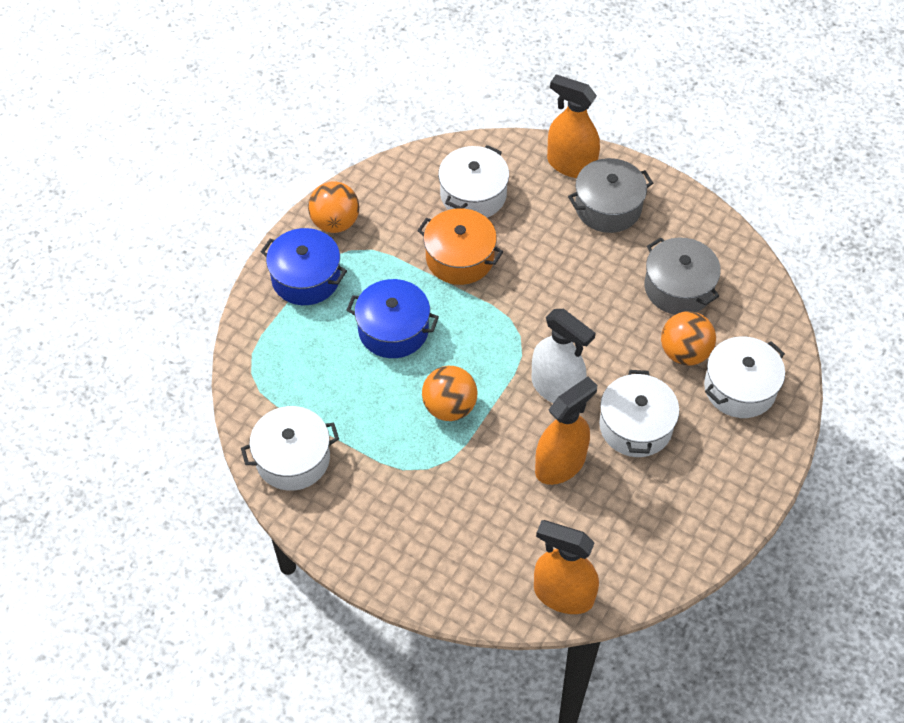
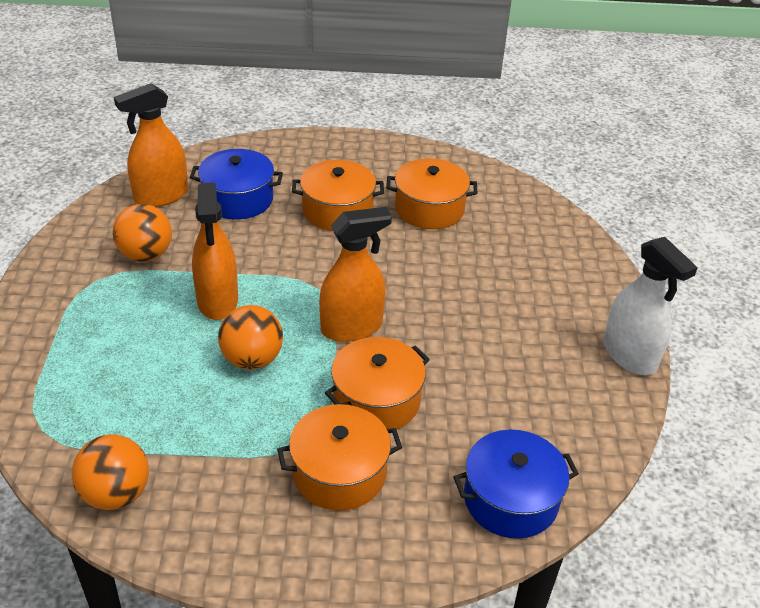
grey pot: 2 -> 0
orange pot: 1 -> 4
white pot: 4 -> 0

